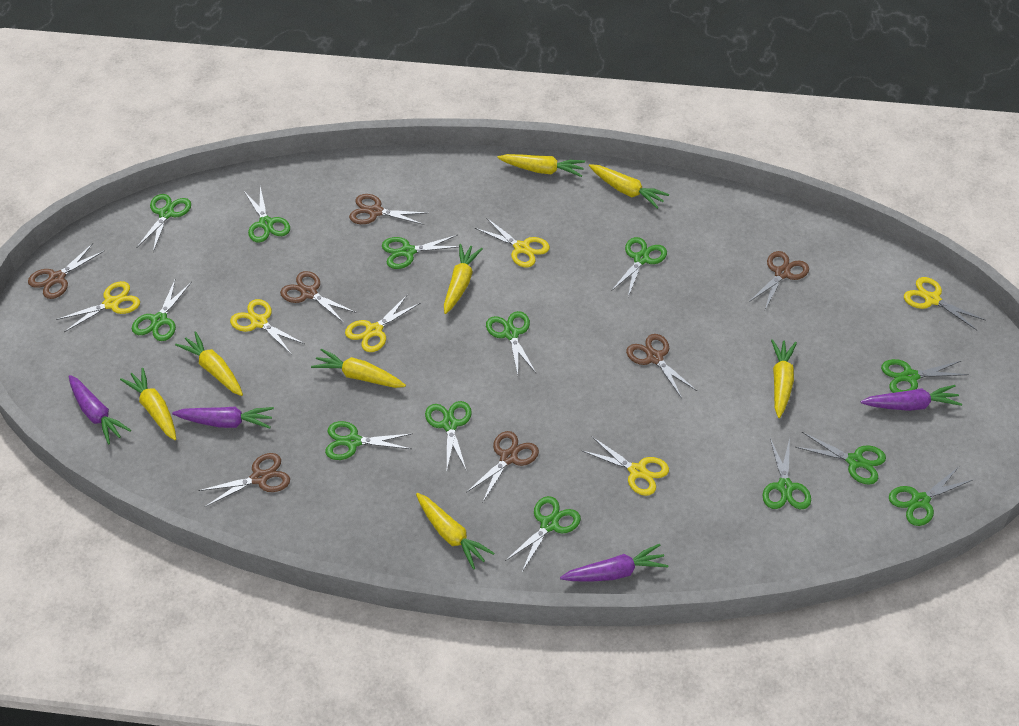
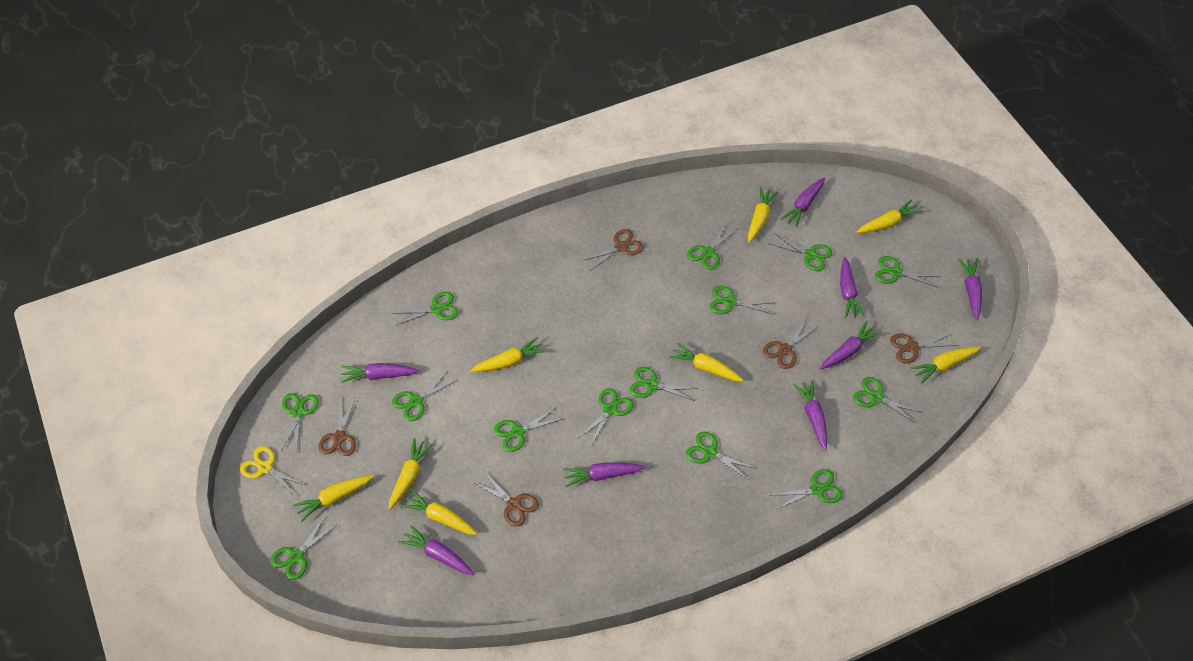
brown scissors: 7 -> 5
green scissors: 13 -> 14
purple carrot: 4 -> 8
yellow scissors: 6 -> 1

